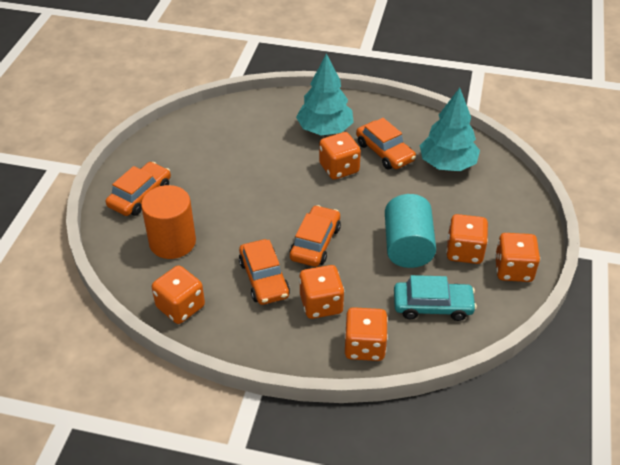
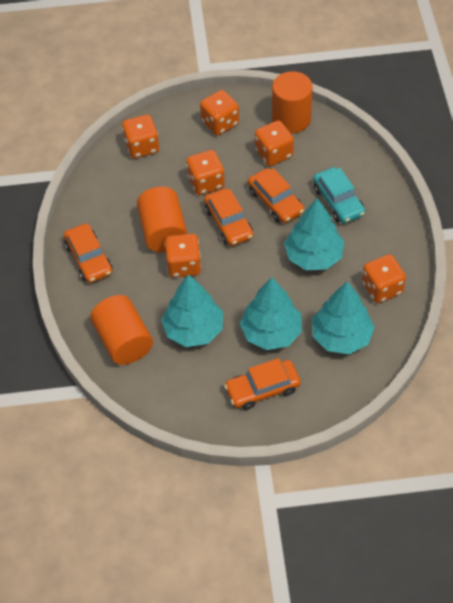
orange cylinder: 1 -> 3
turquoise cylinder: 1 -> 0
turquoise tree: 2 -> 4

